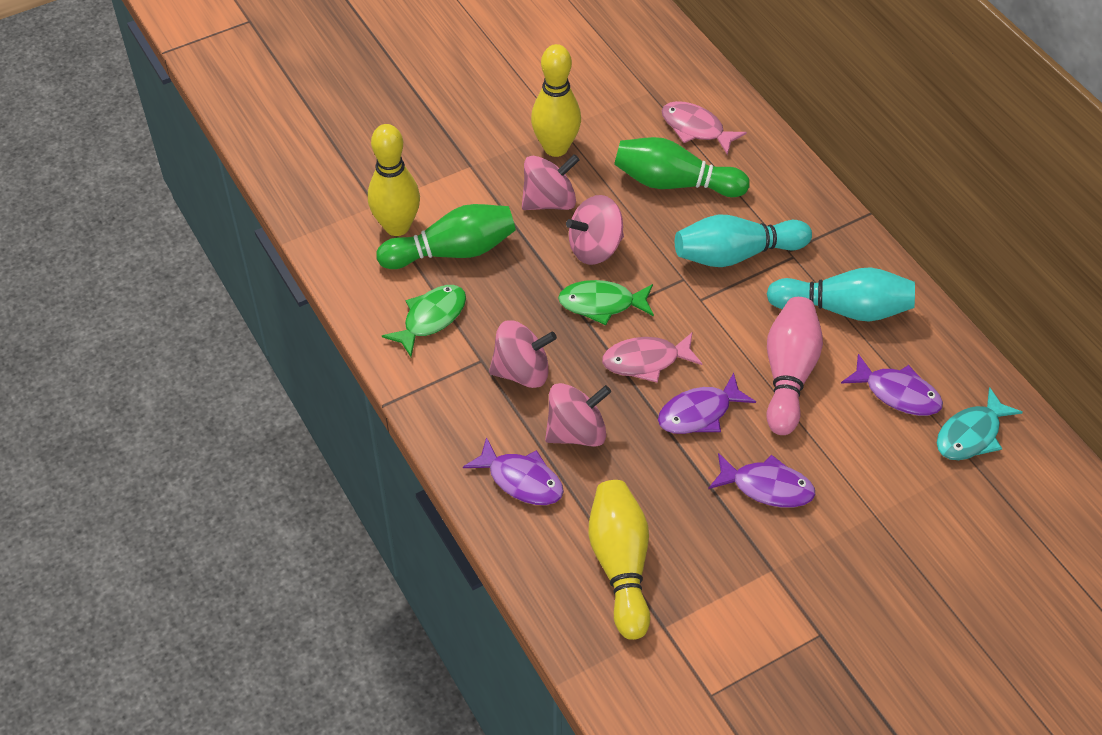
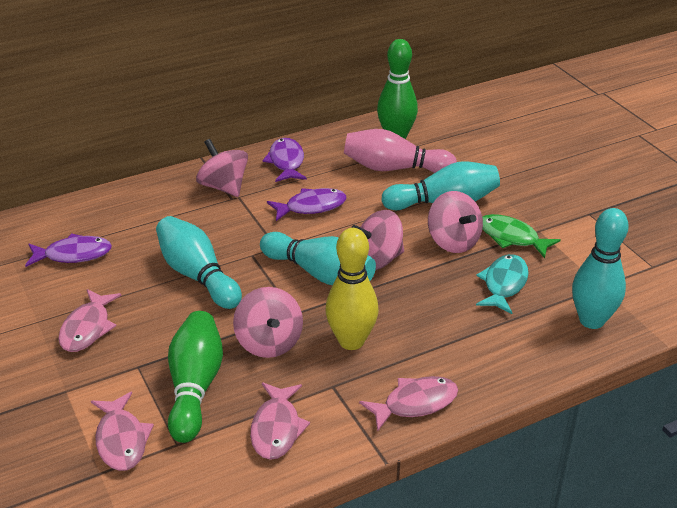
green fish: 2 -> 1
pink fish: 2 -> 4
purple fish: 4 -> 3
turquoise bowling pin: 2 -> 4
yellow bowling pin: 3 -> 1

